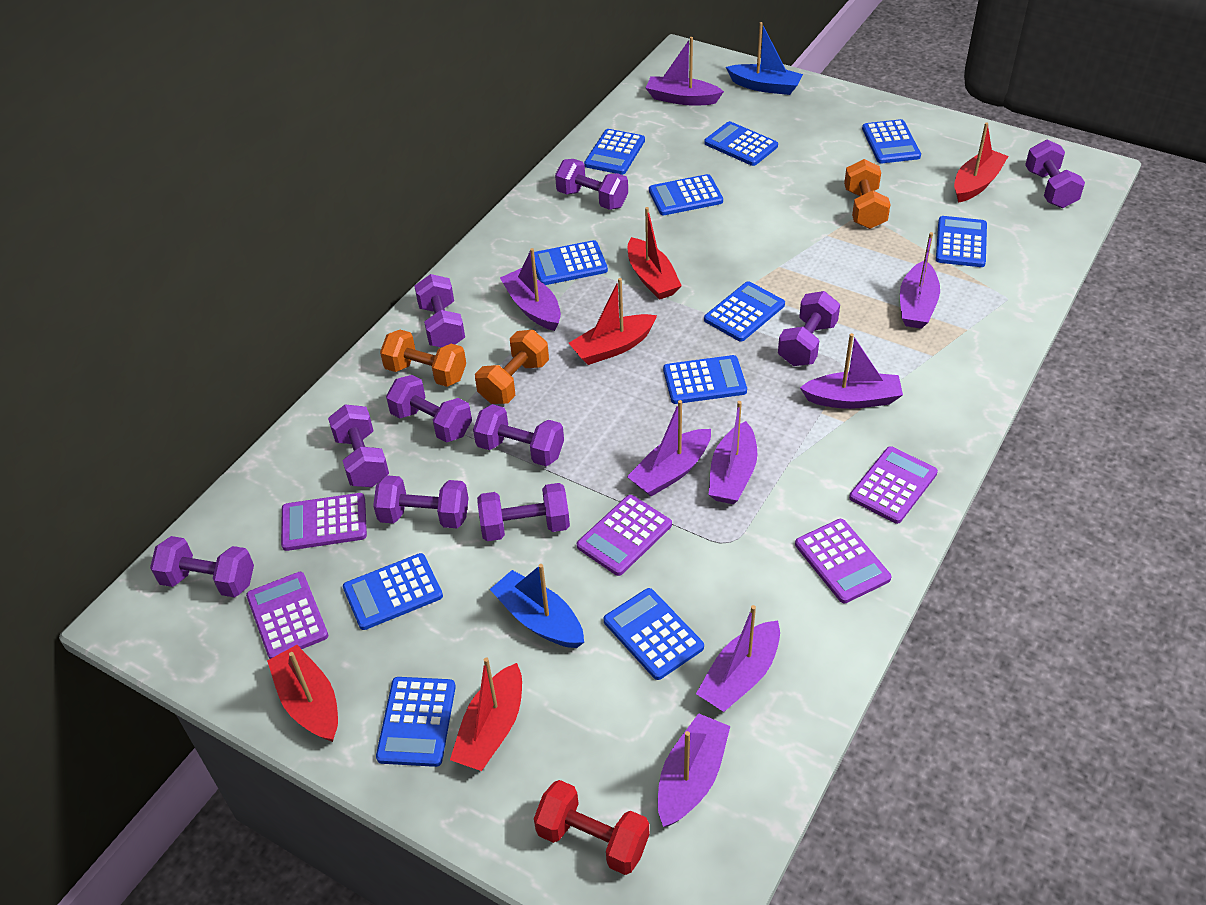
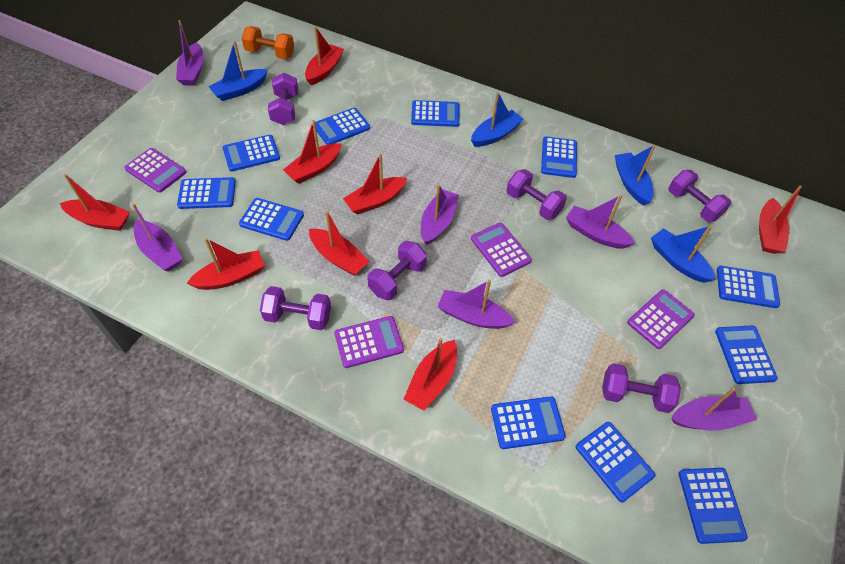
blue boat: 2 -> 4
orange dumbbell: 3 -> 1
purple boat: 8 -> 6
purple calculator: 5 -> 4
purple dumbbell: 10 -> 6
red boat: 5 -> 8
red dumbbell: 1 -> 0

